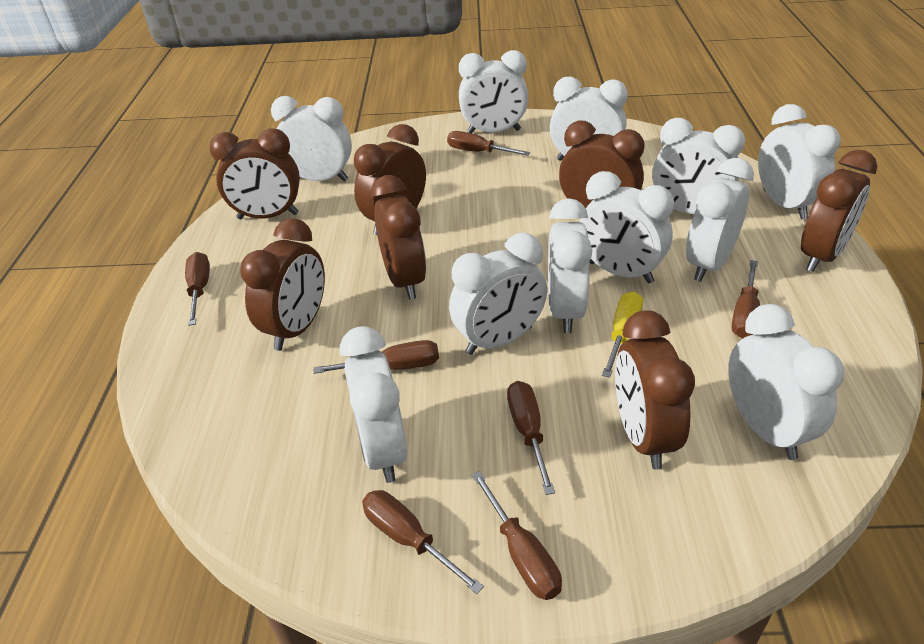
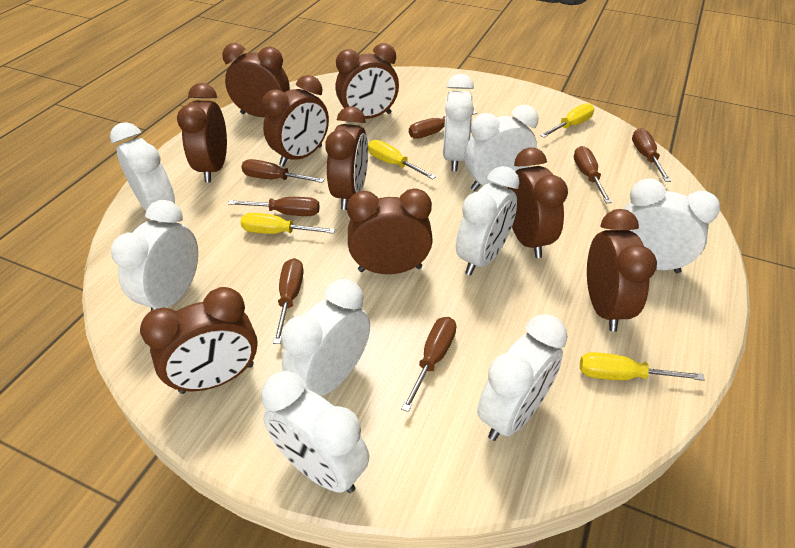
brown clock: 7 -> 9
white clock: 11 -> 9
yellow screwdriver: 1 -> 4

